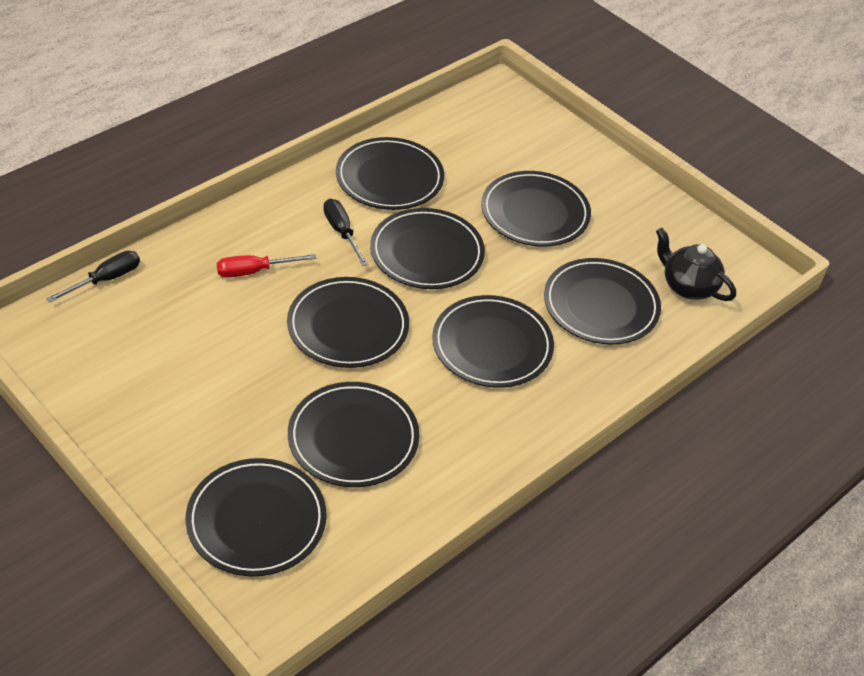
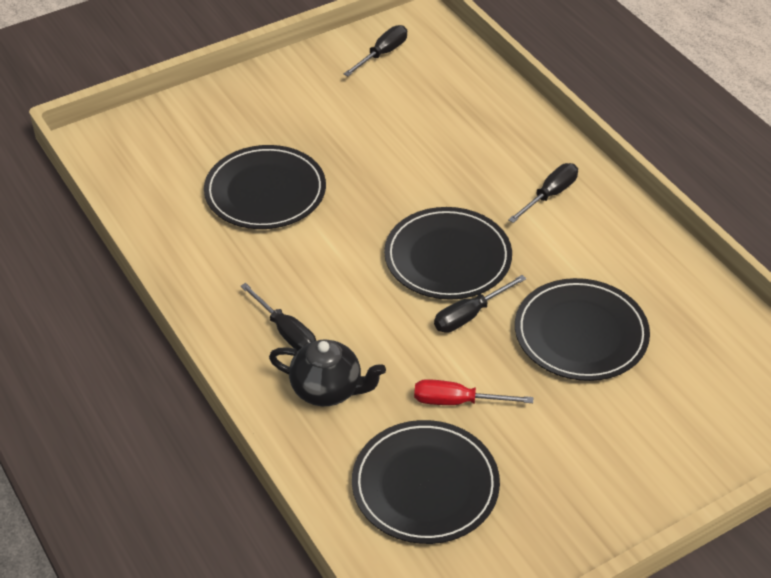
black plate: 8 -> 4
black screwdriver: 2 -> 4

